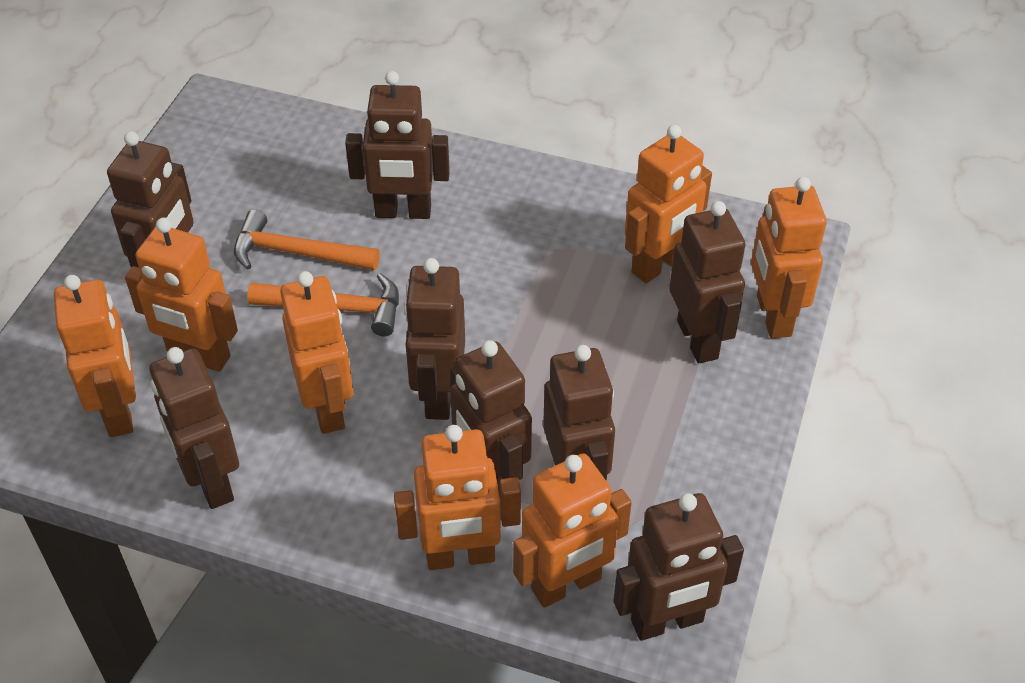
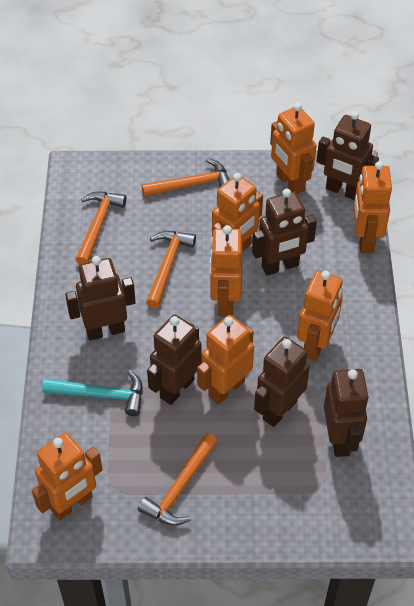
brown robot: 8 -> 6
orange hammer: 2 -> 4
turquoise hammer: 0 -> 1

